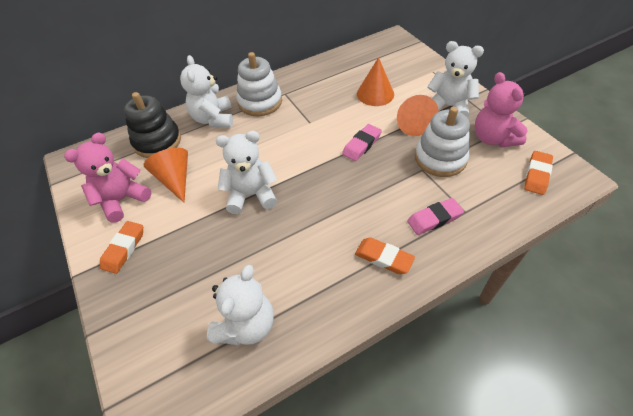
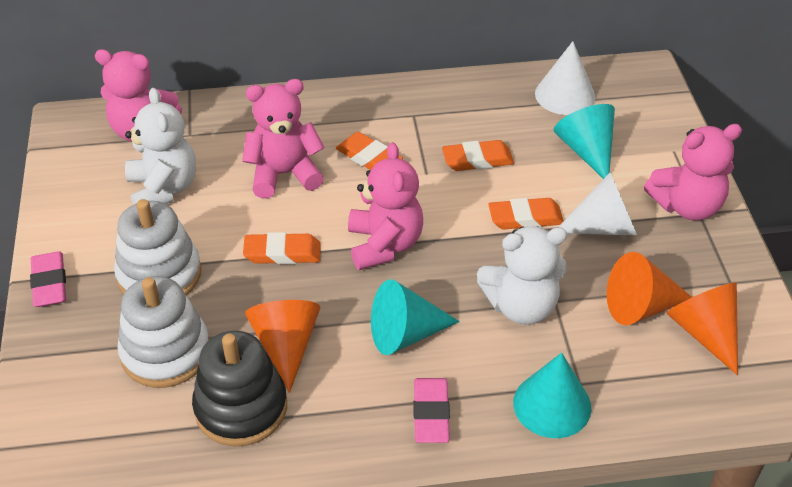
orange eraser: 3 -> 4
pink teddy bear: 2 -> 4
turquoise cone: 0 -> 3
white cone: 0 -> 2
white teddy bear: 4 -> 2

